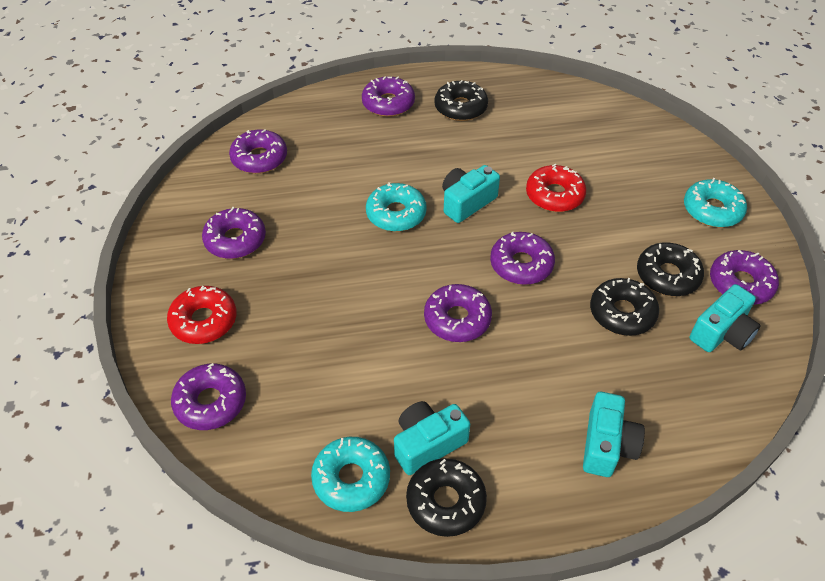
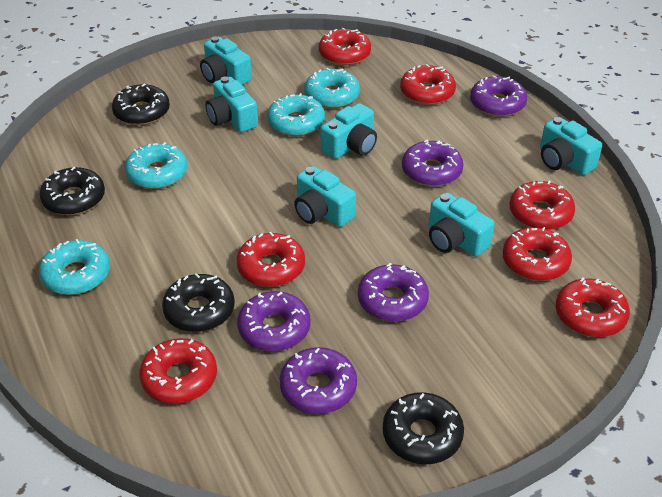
purple donut: 7 -> 5
red donut: 2 -> 7
turquoise camera: 4 -> 6
turquoise donut: 3 -> 4

